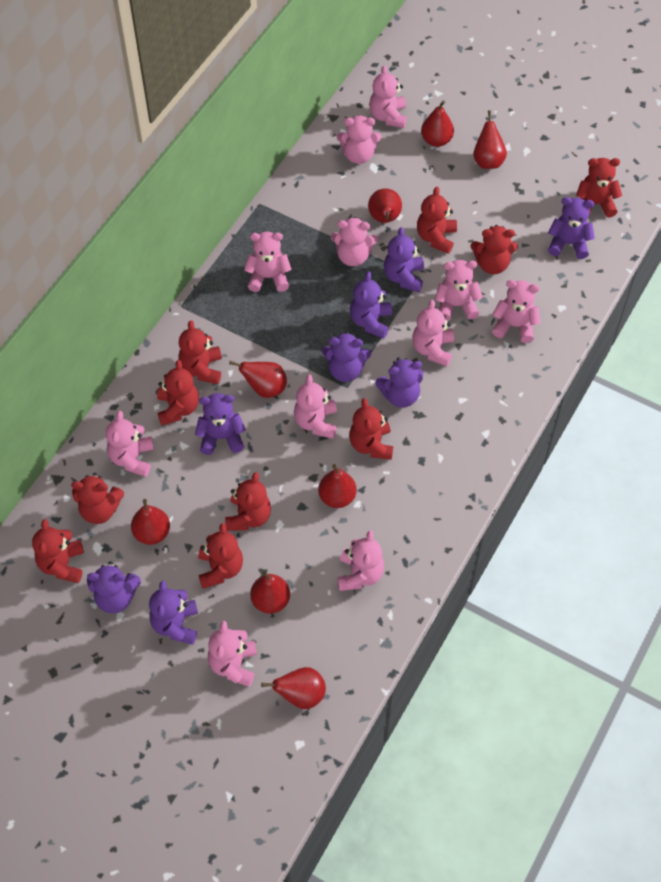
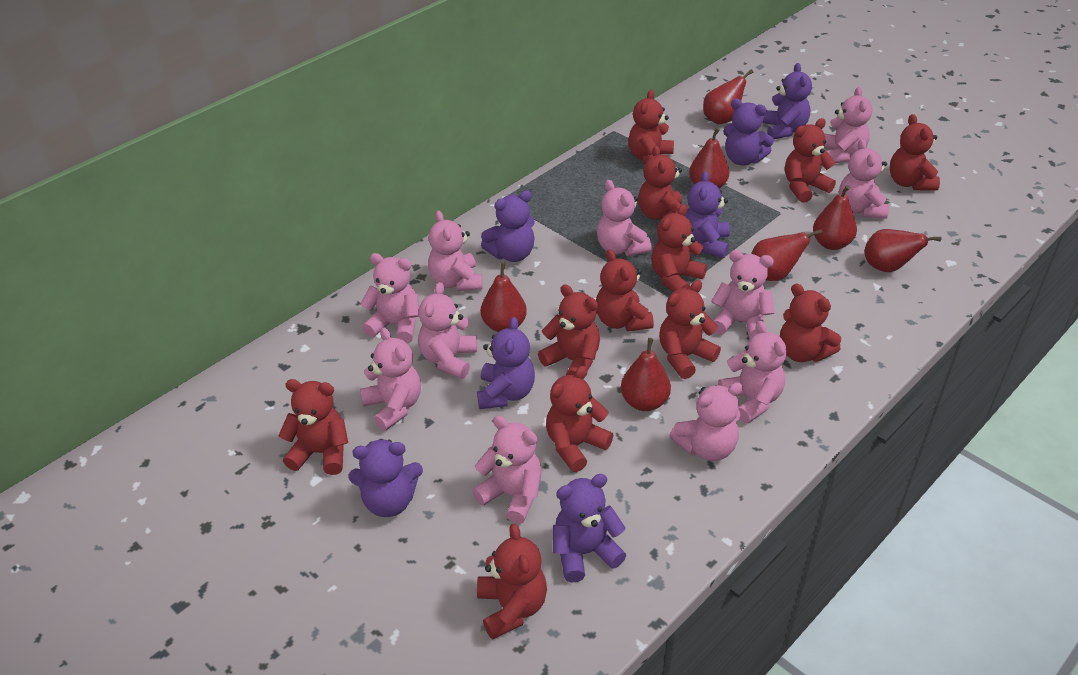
purple teddy bear: 8 -> 7
red pear: 8 -> 7
red teddy bear: 10 -> 12

